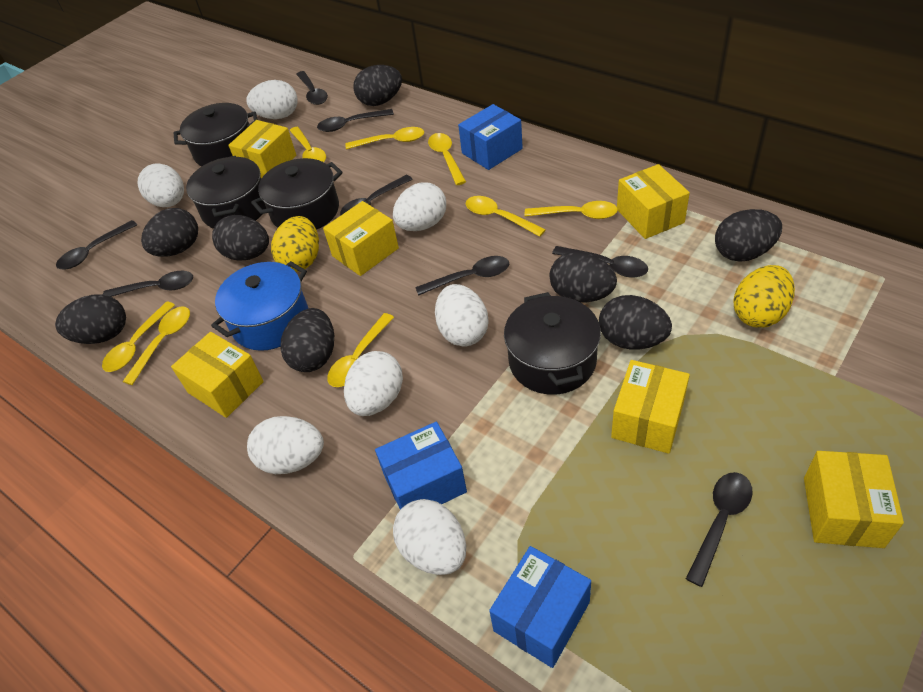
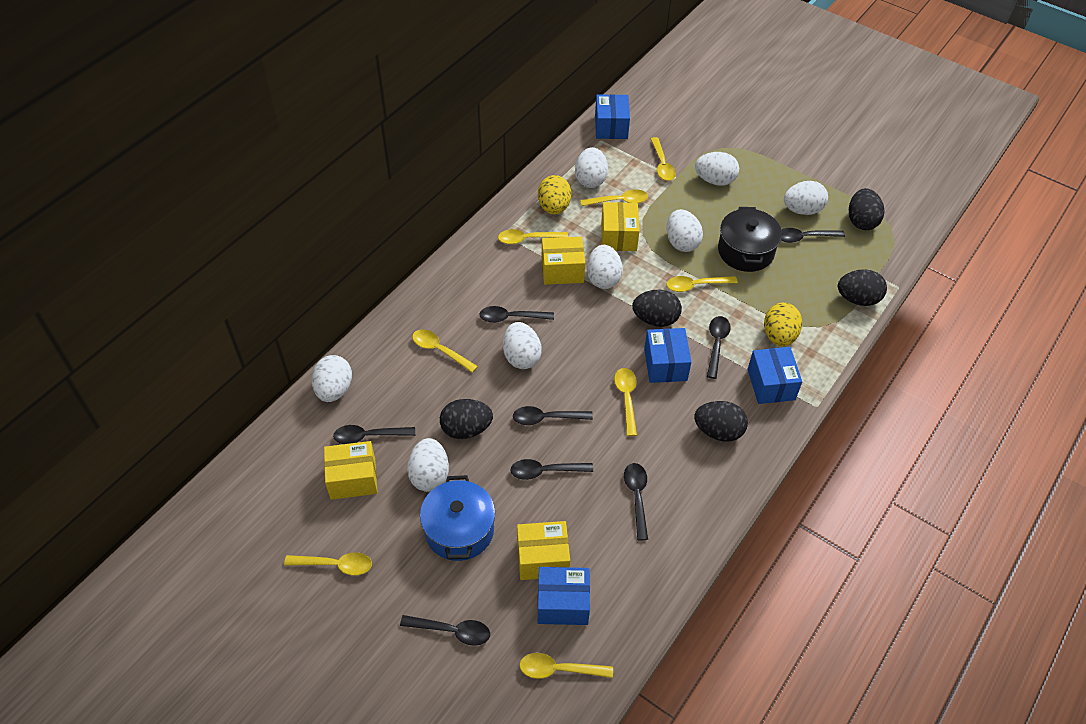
black egg: 8 -> 5
black pot: 4 -> 1
blue box: 3 -> 4
white egg: 7 -> 8
yellow box: 6 -> 4

